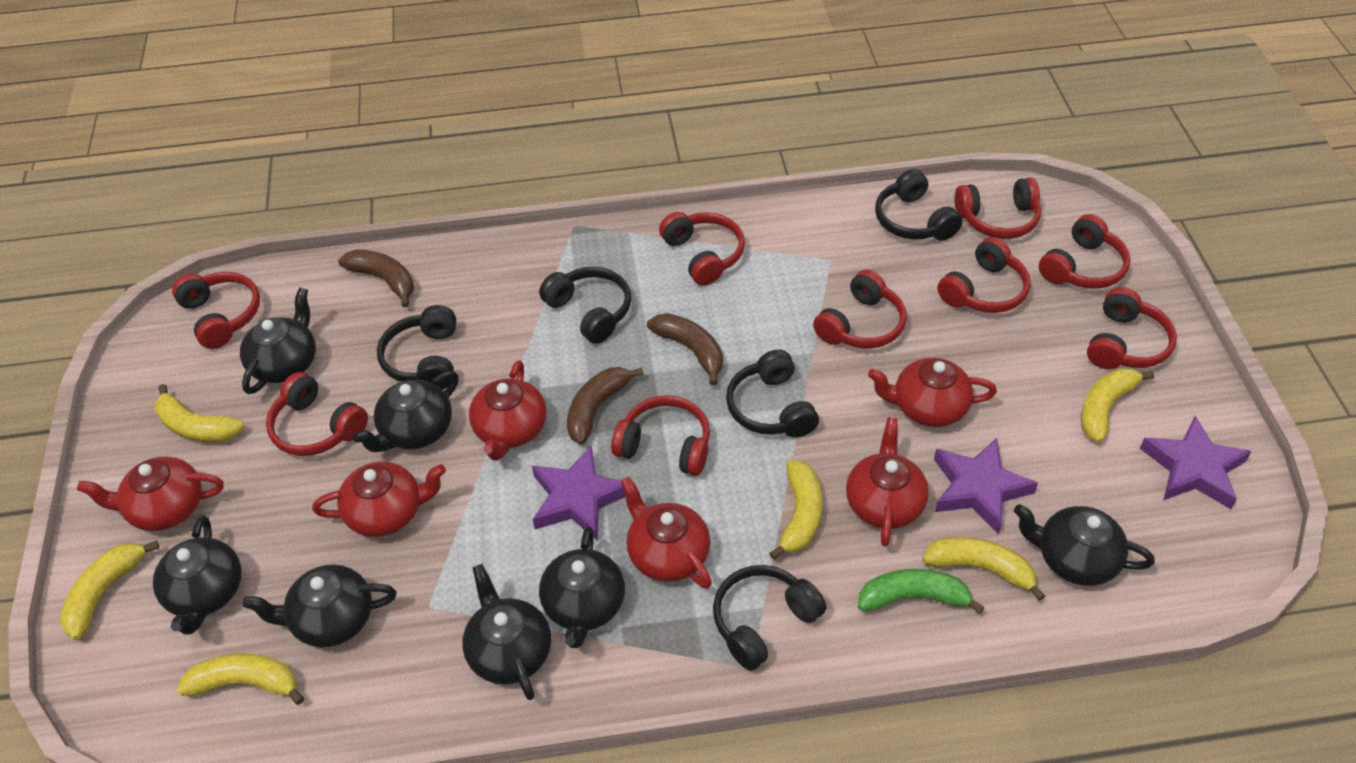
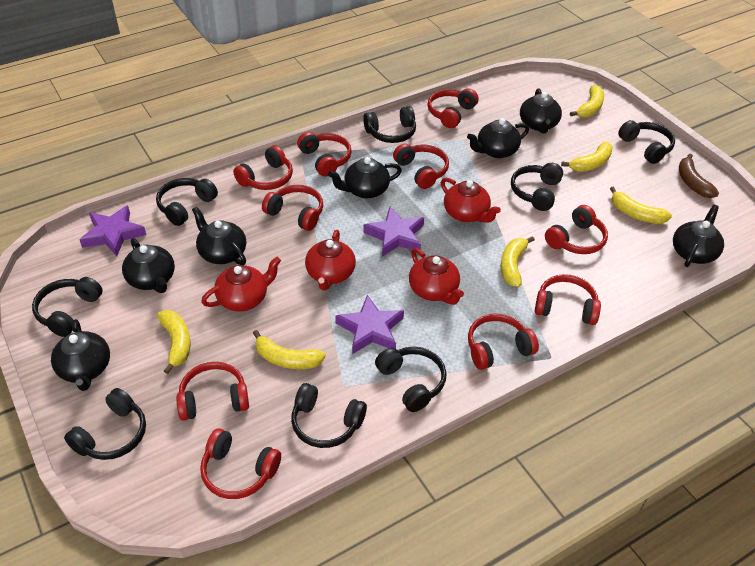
black headphones: 5 -> 8
brown banana: 3 -> 1
green banana: 1 -> 0
red headphones: 9 -> 10
red teapot: 6 -> 4

